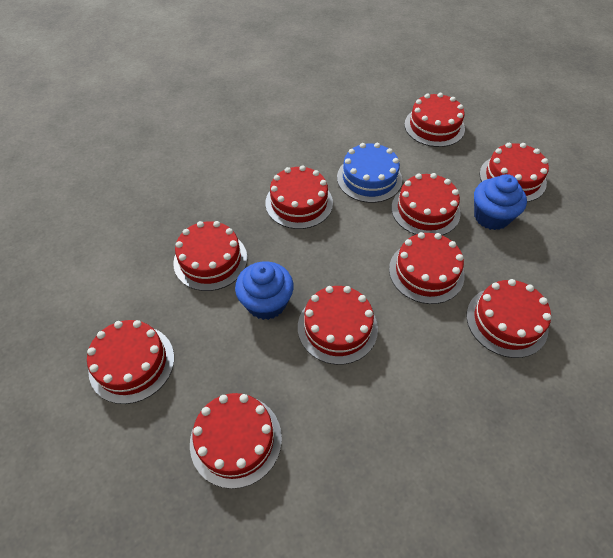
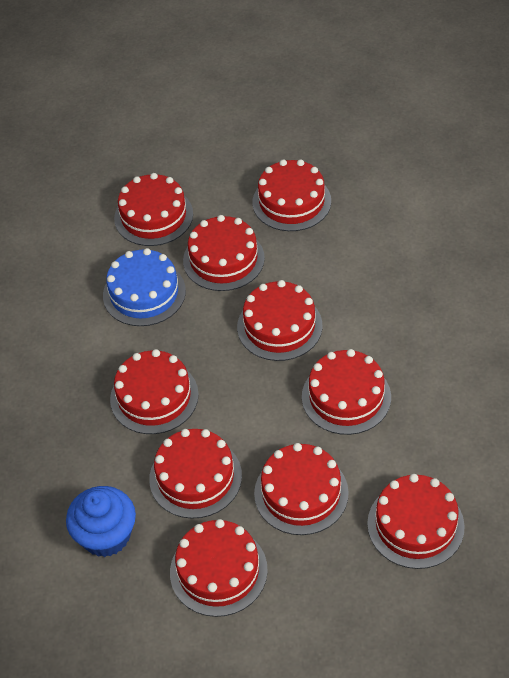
blue cupcake: 2 -> 1

